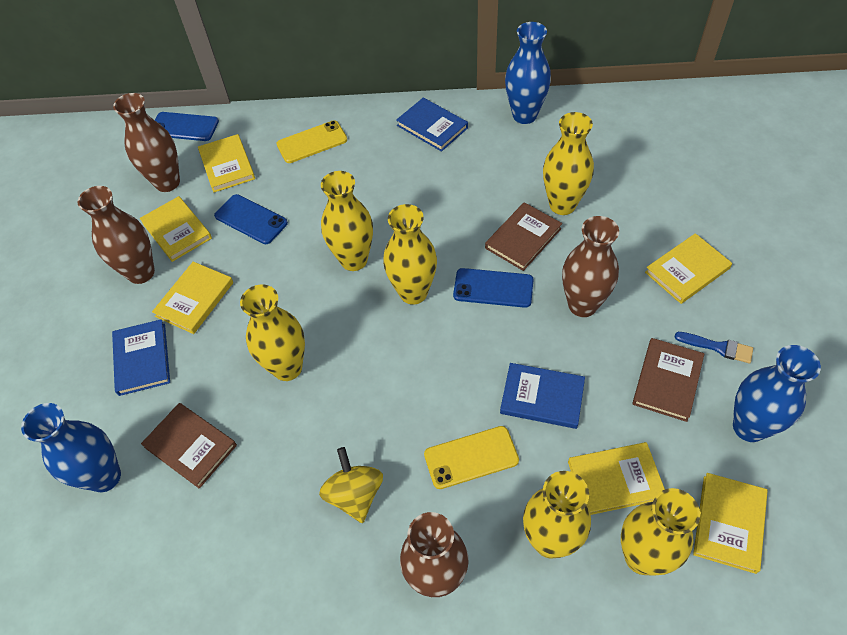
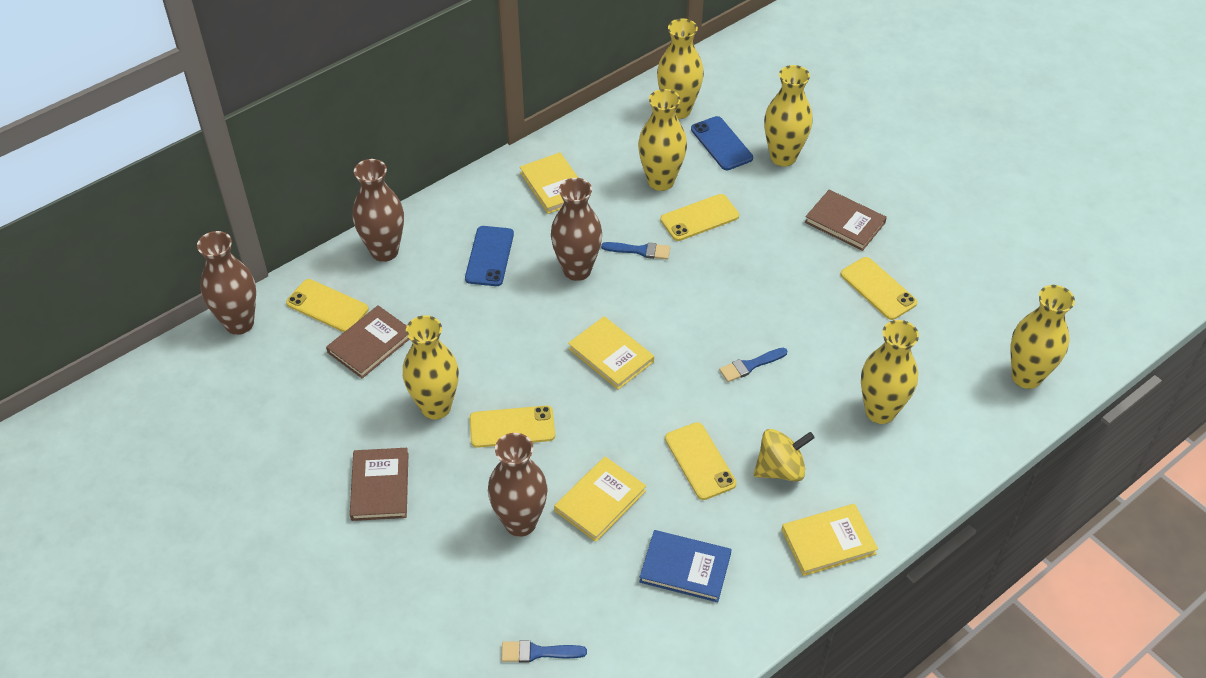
blue book: 3 -> 1
blue brush: 1 -> 3
blue phone: 3 -> 2
blue vase: 3 -> 0
yellow book: 6 -> 4
yellow phone: 2 -> 5

